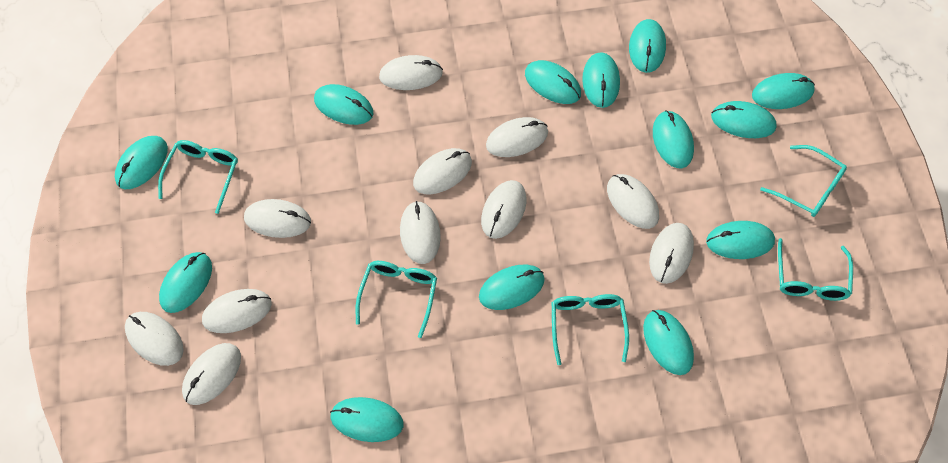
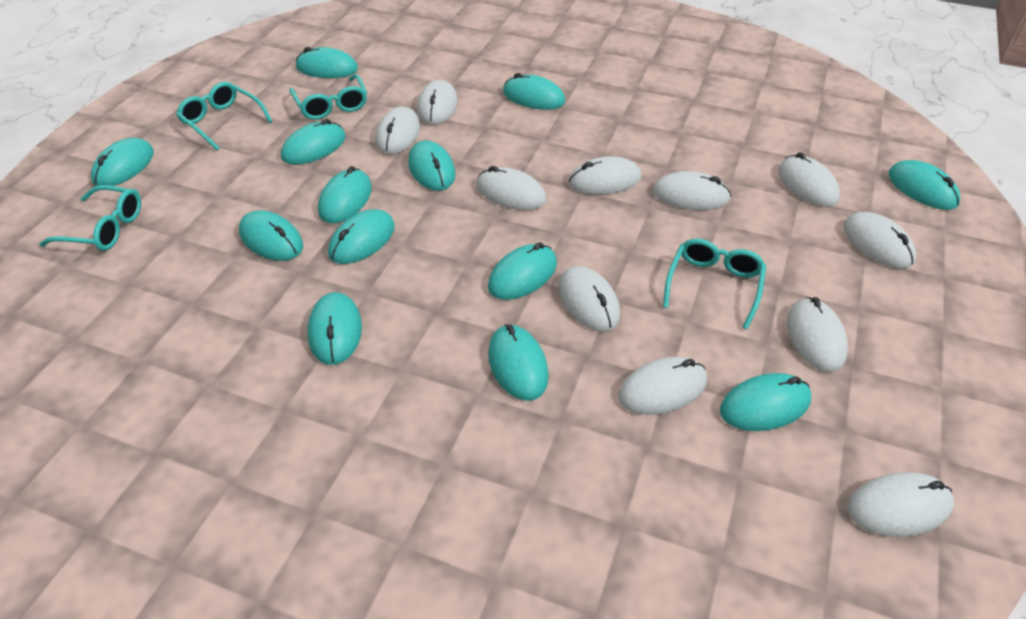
turquoise glasses: 5 -> 4

